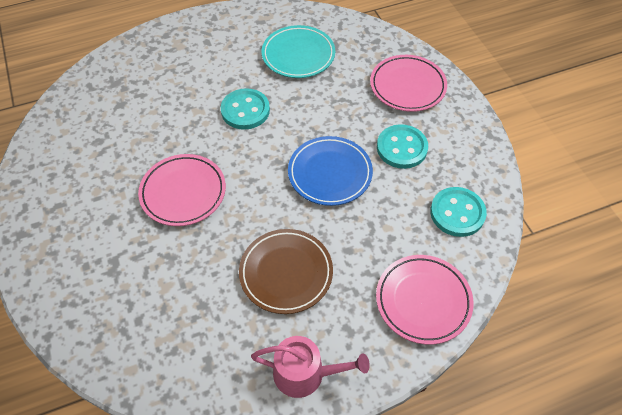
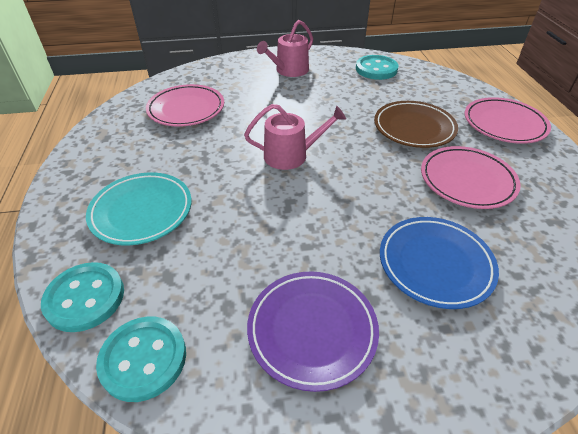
pink watering can: 1 -> 2
purple plate: 0 -> 1

